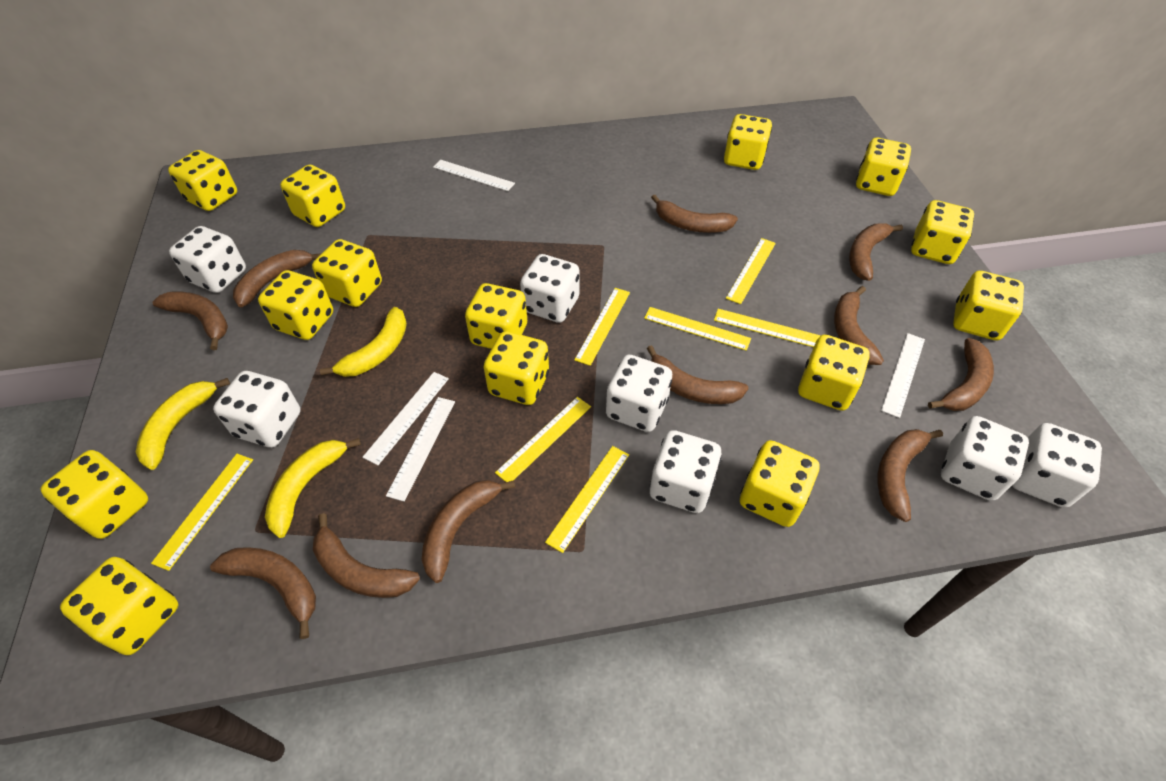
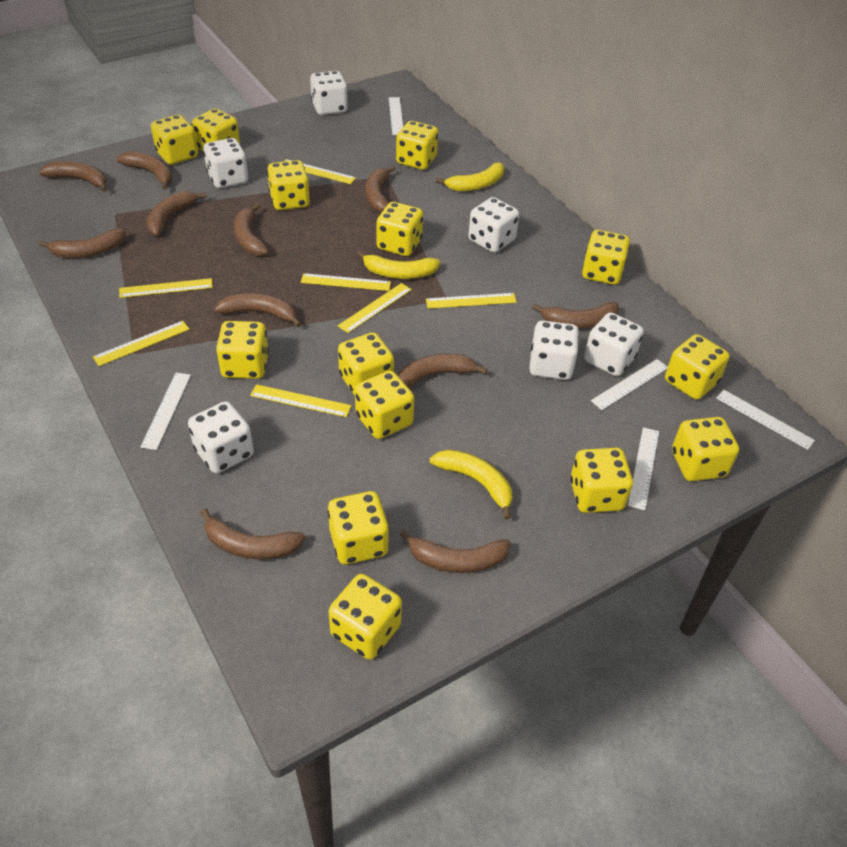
white dice: 7 -> 6
white ruler: 4 -> 5

